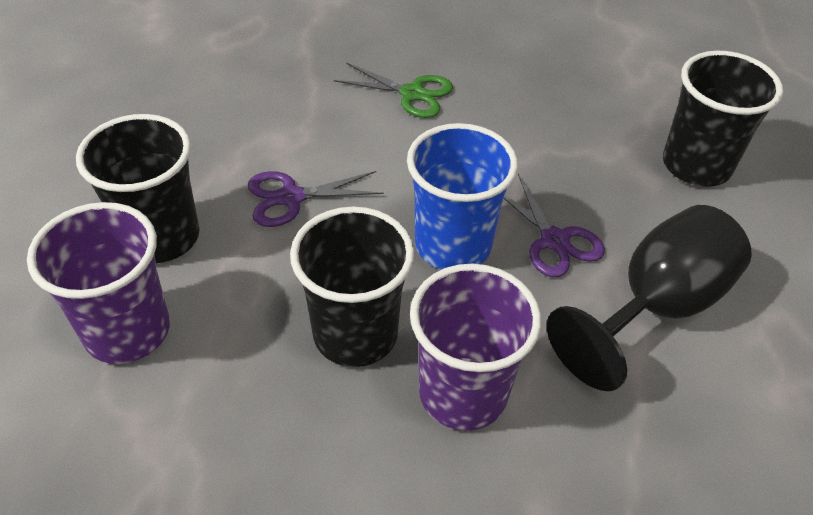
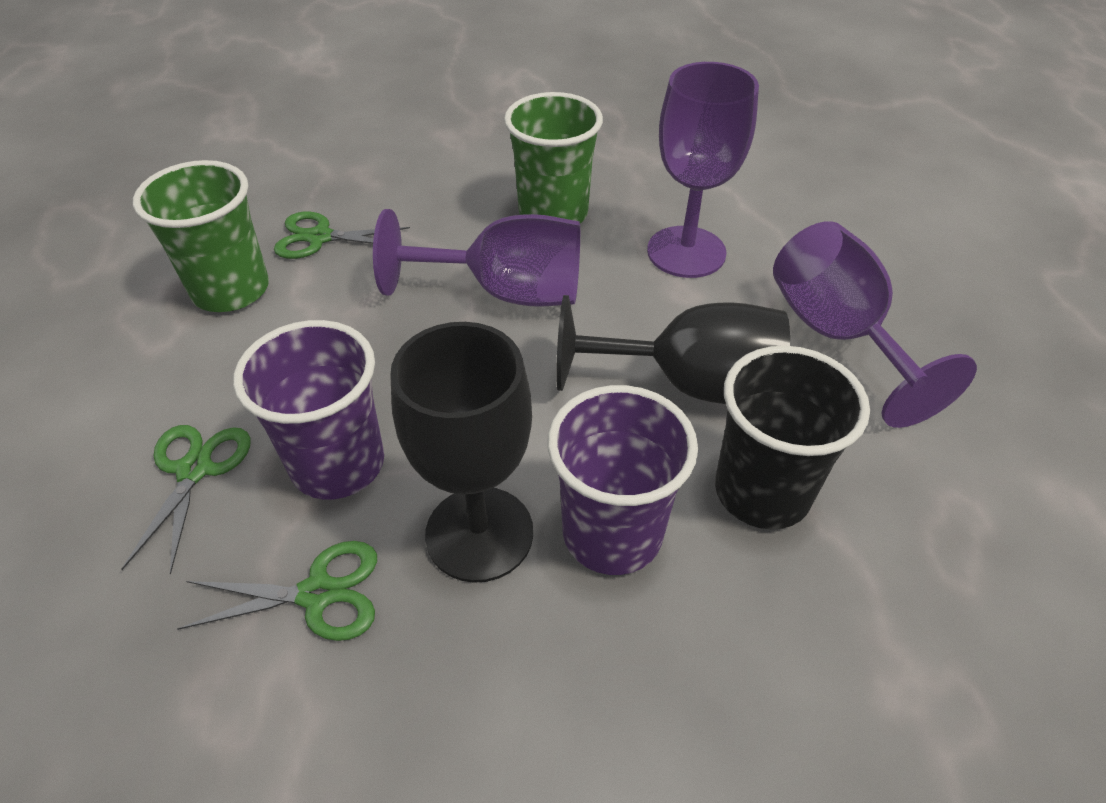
black cup: 3 -> 1
black goblet: 1 -> 2
blue cup: 1 -> 0
green cup: 0 -> 2
green scissors: 1 -> 3
purple goblet: 0 -> 3
purple scissors: 2 -> 0

